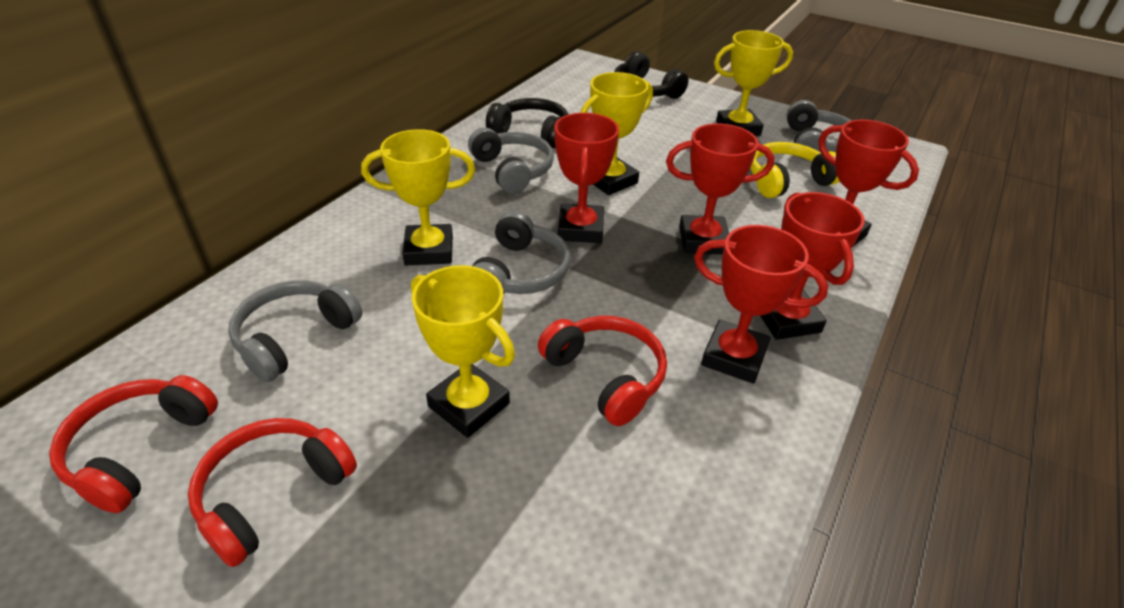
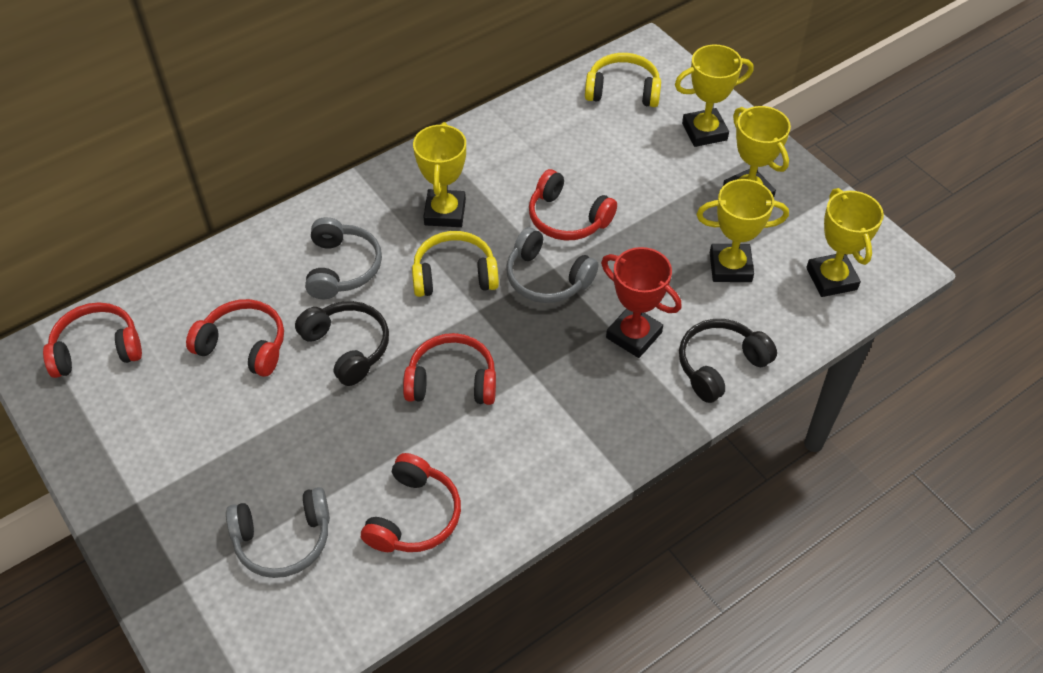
grey headphones: 4 -> 3
red headphones: 3 -> 5
red trophy: 5 -> 1
yellow headphones: 1 -> 2
yellow trophy: 4 -> 5

